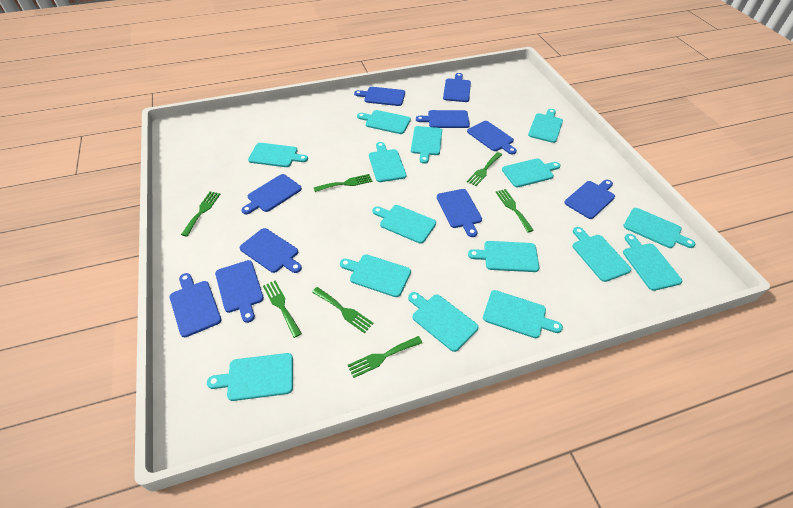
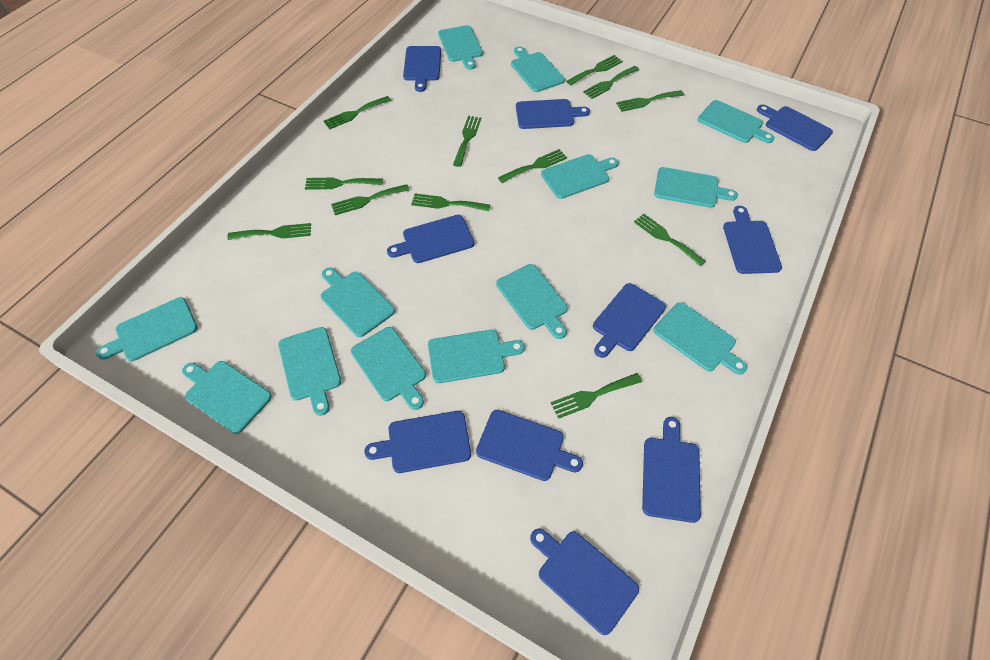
green fork: 7 -> 12
turquoise cutting board: 15 -> 13

